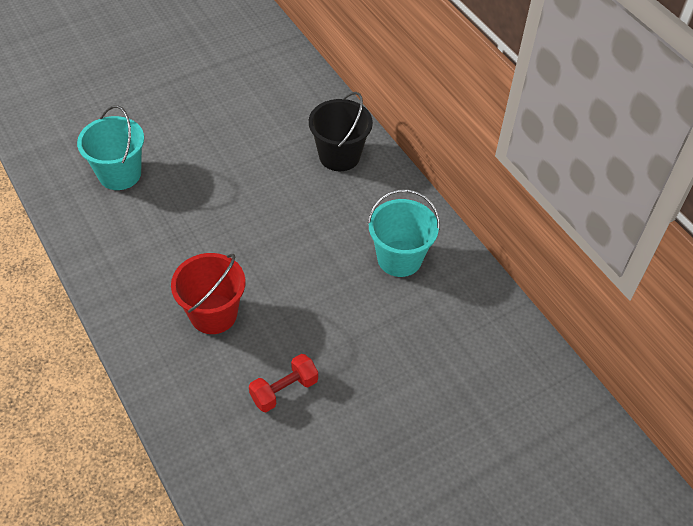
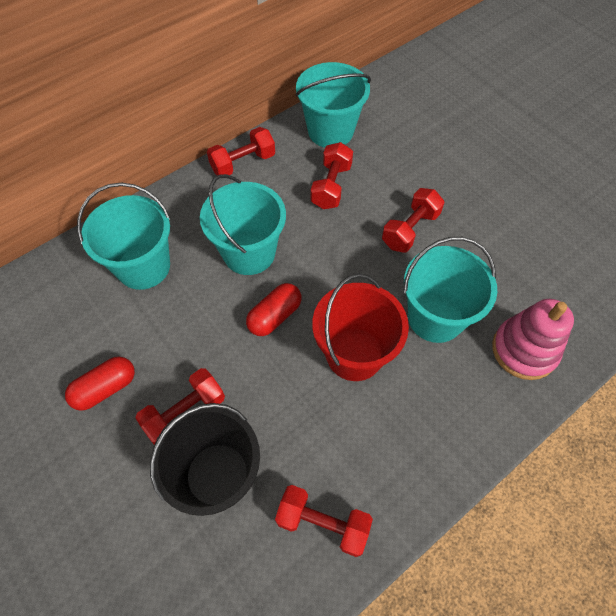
pink stacking toy: 0 -> 1
red capsule: 0 -> 2
red dumbbell: 1 -> 5
turquoise bucket: 2 -> 4

